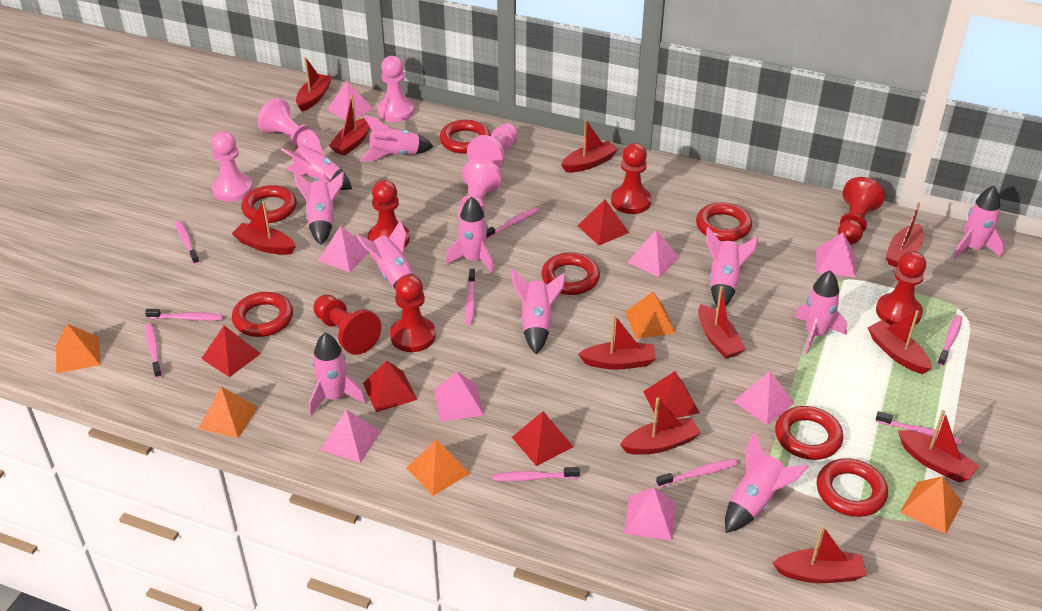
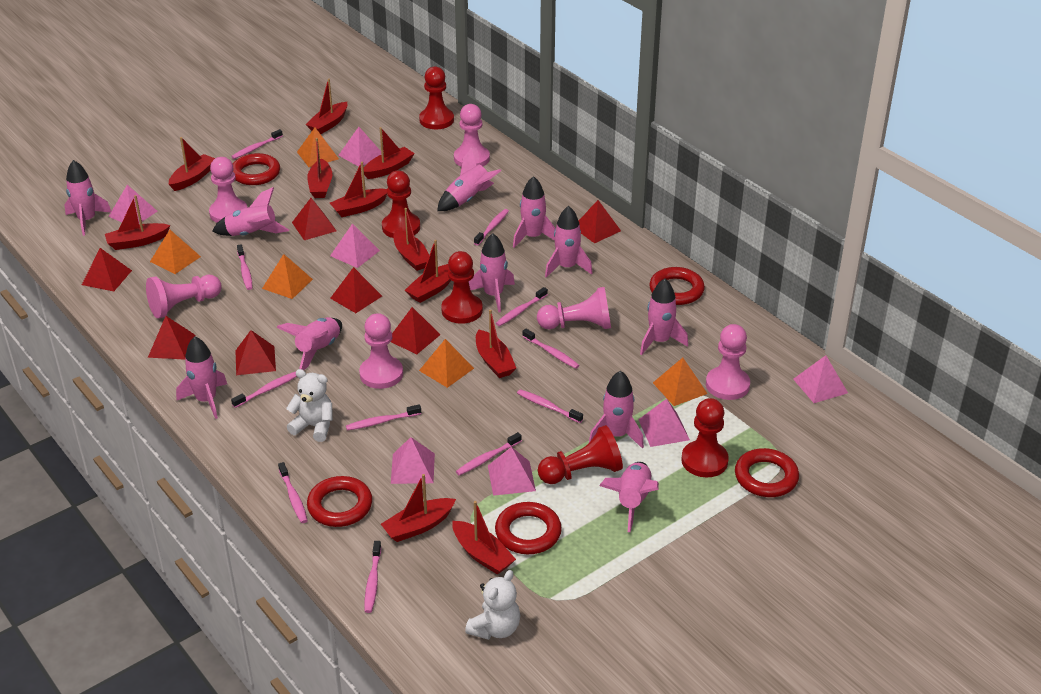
pink pawn: 5 -> 6
pink pyramid: 8 -> 7
pink toothbrush: 9 -> 11
red pawn: 6 -> 5
red pyramid: 5 -> 7
red ring: 7 -> 5
white teddy bear: 0 -> 2

